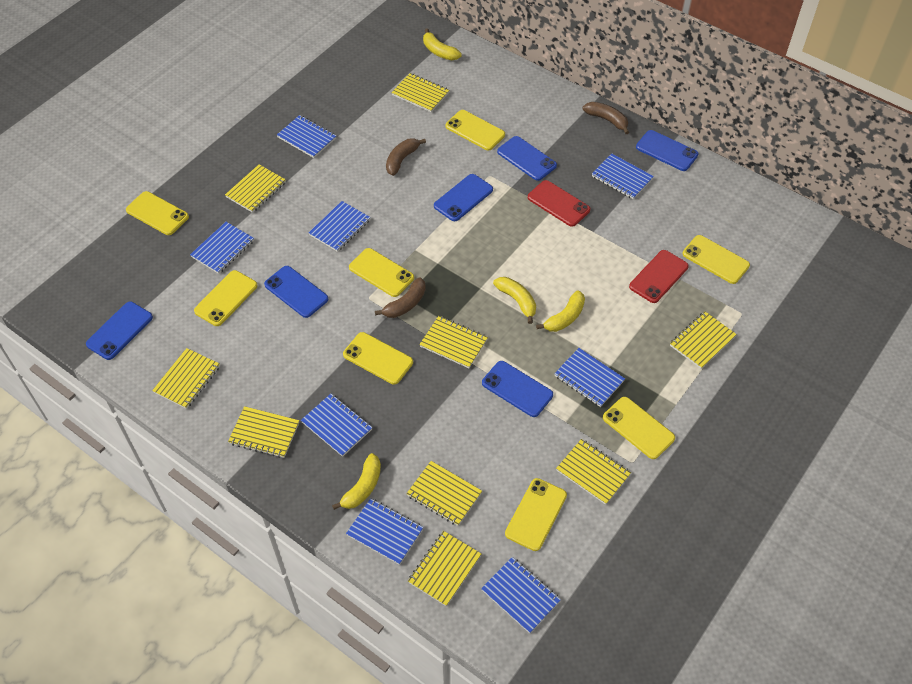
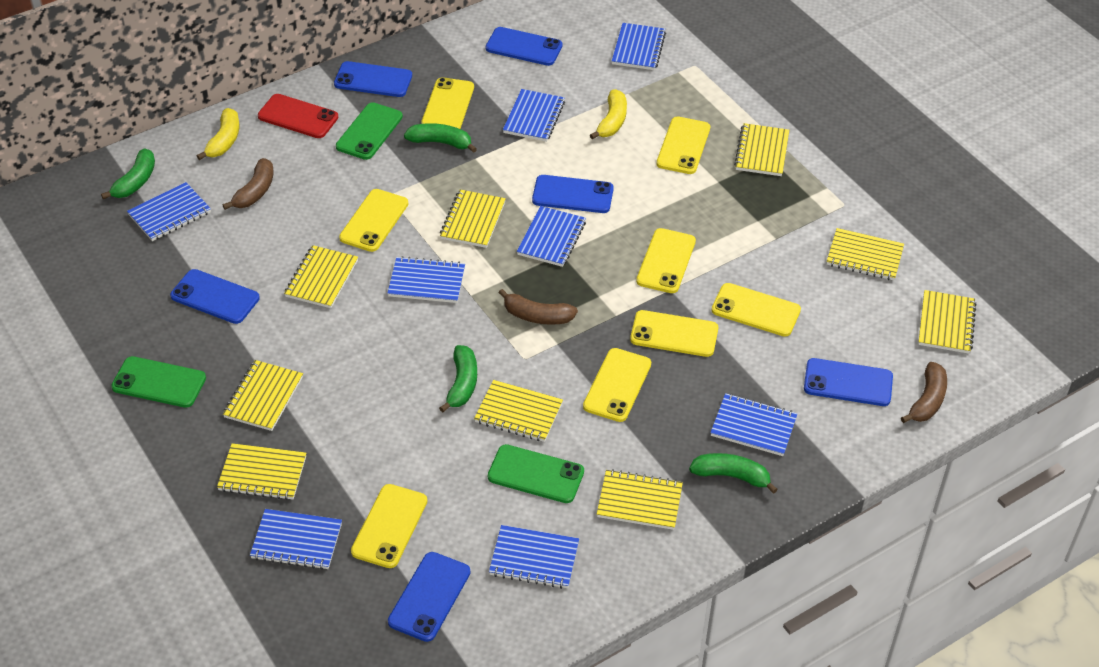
green banana: 0 -> 4
green phone: 0 -> 3
red phone: 2 -> 1
yellow banana: 4 -> 2

